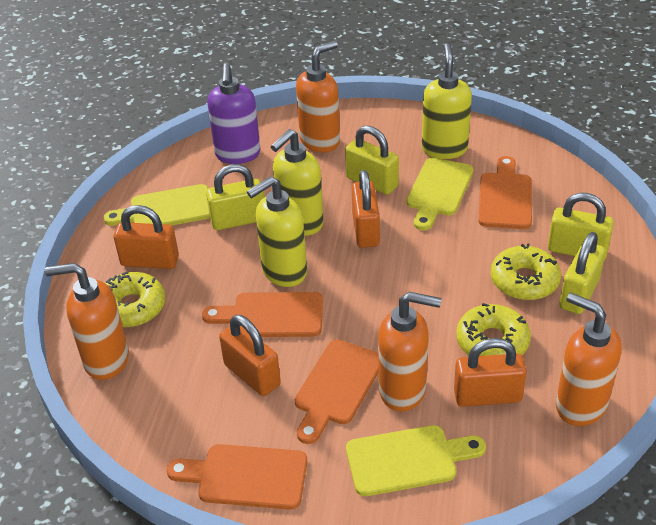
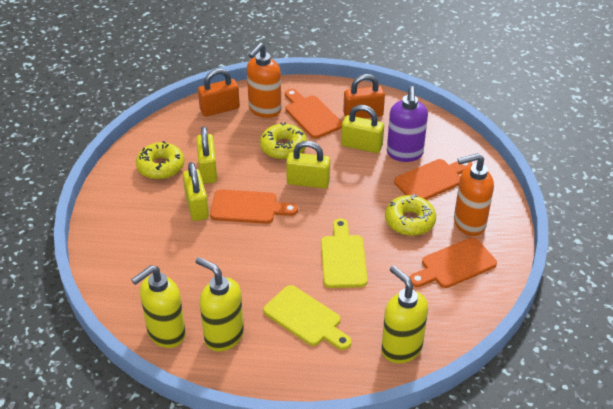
orange padlock: 4 -> 2
orange soap dispenser: 4 -> 2
yellow cutting board: 3 -> 2

